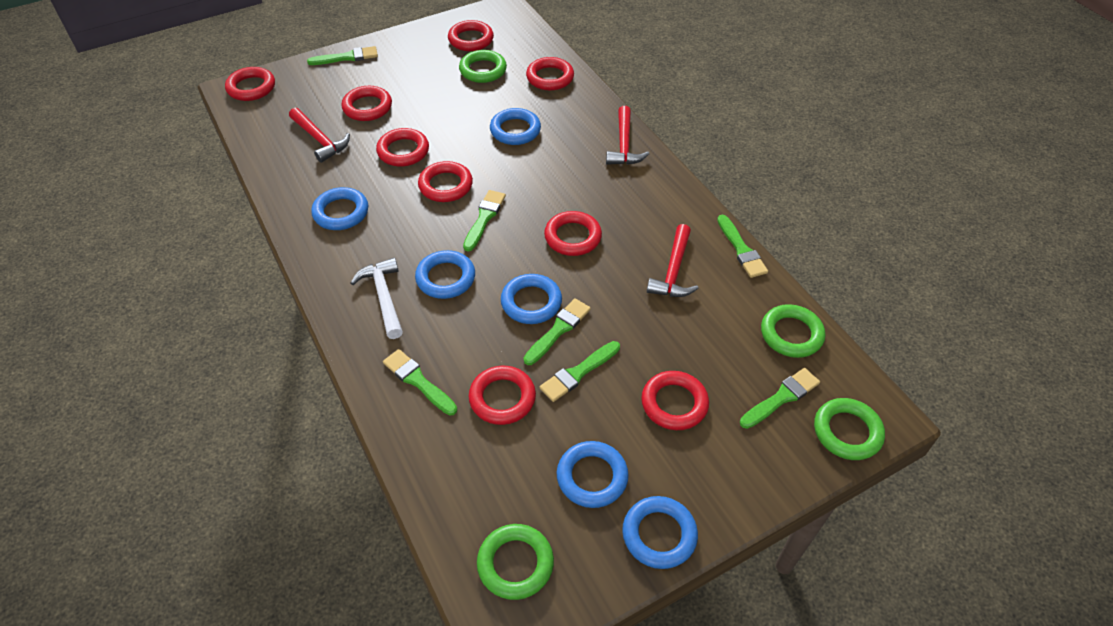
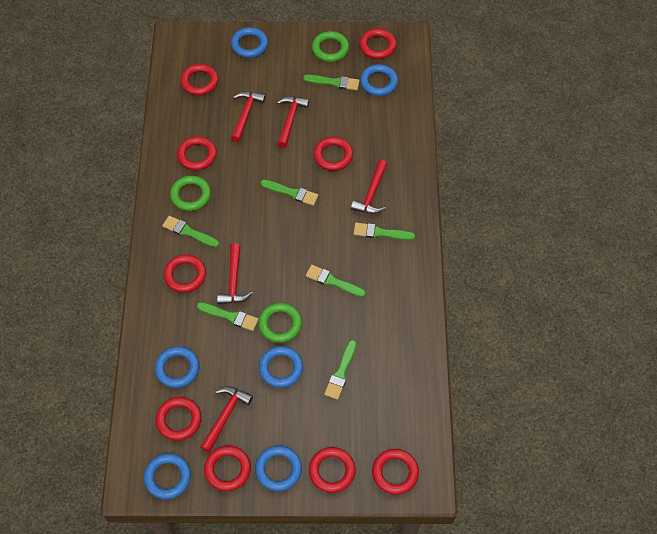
green ring: 4 -> 3
red hammer: 3 -> 5
white hammer: 1 -> 0

